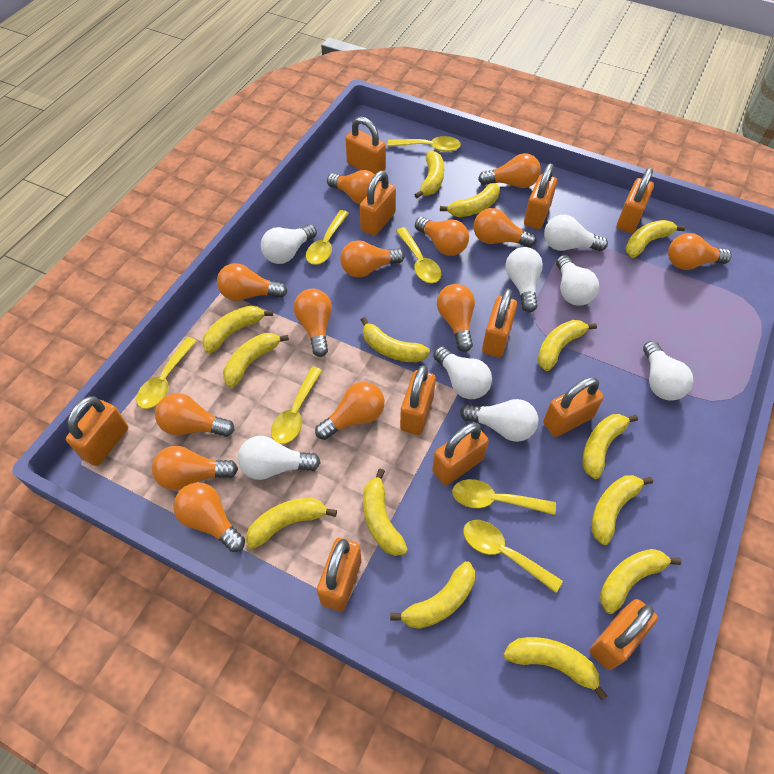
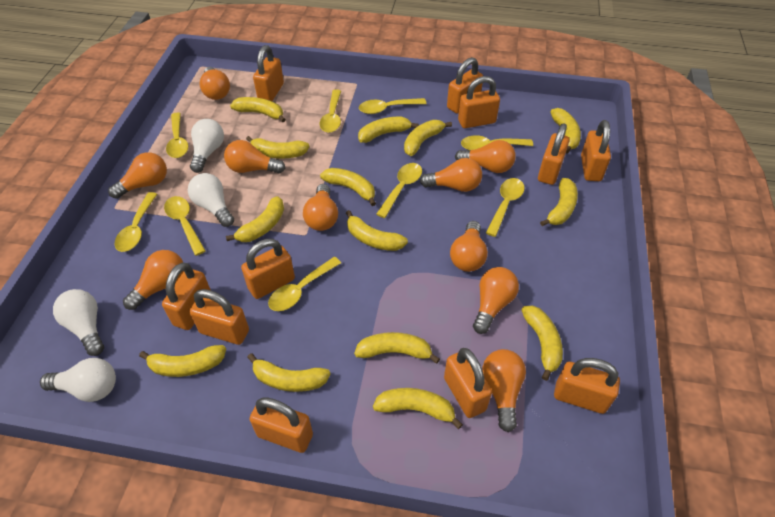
orange light bulb: 13 -> 10
white light bulb: 8 -> 4
yellow spoon: 7 -> 9

